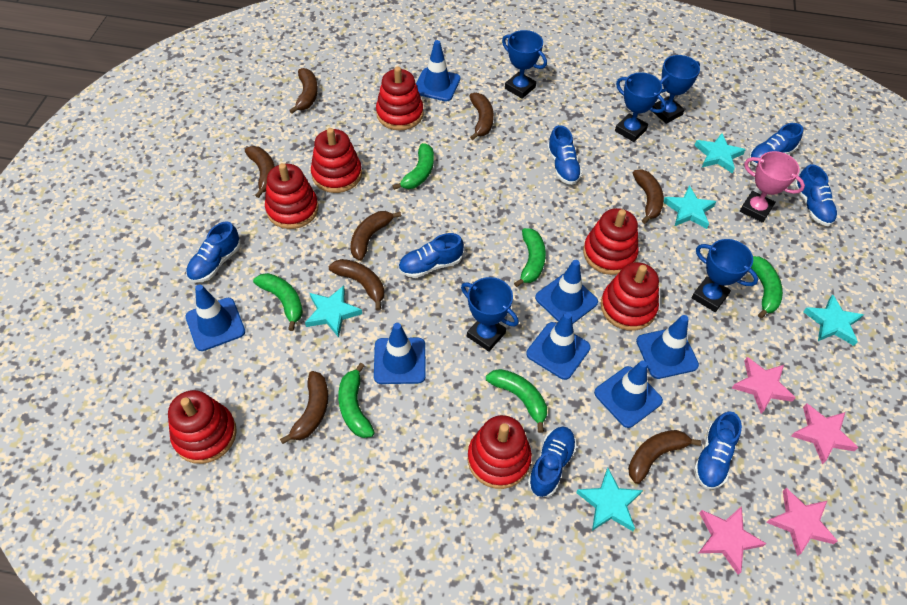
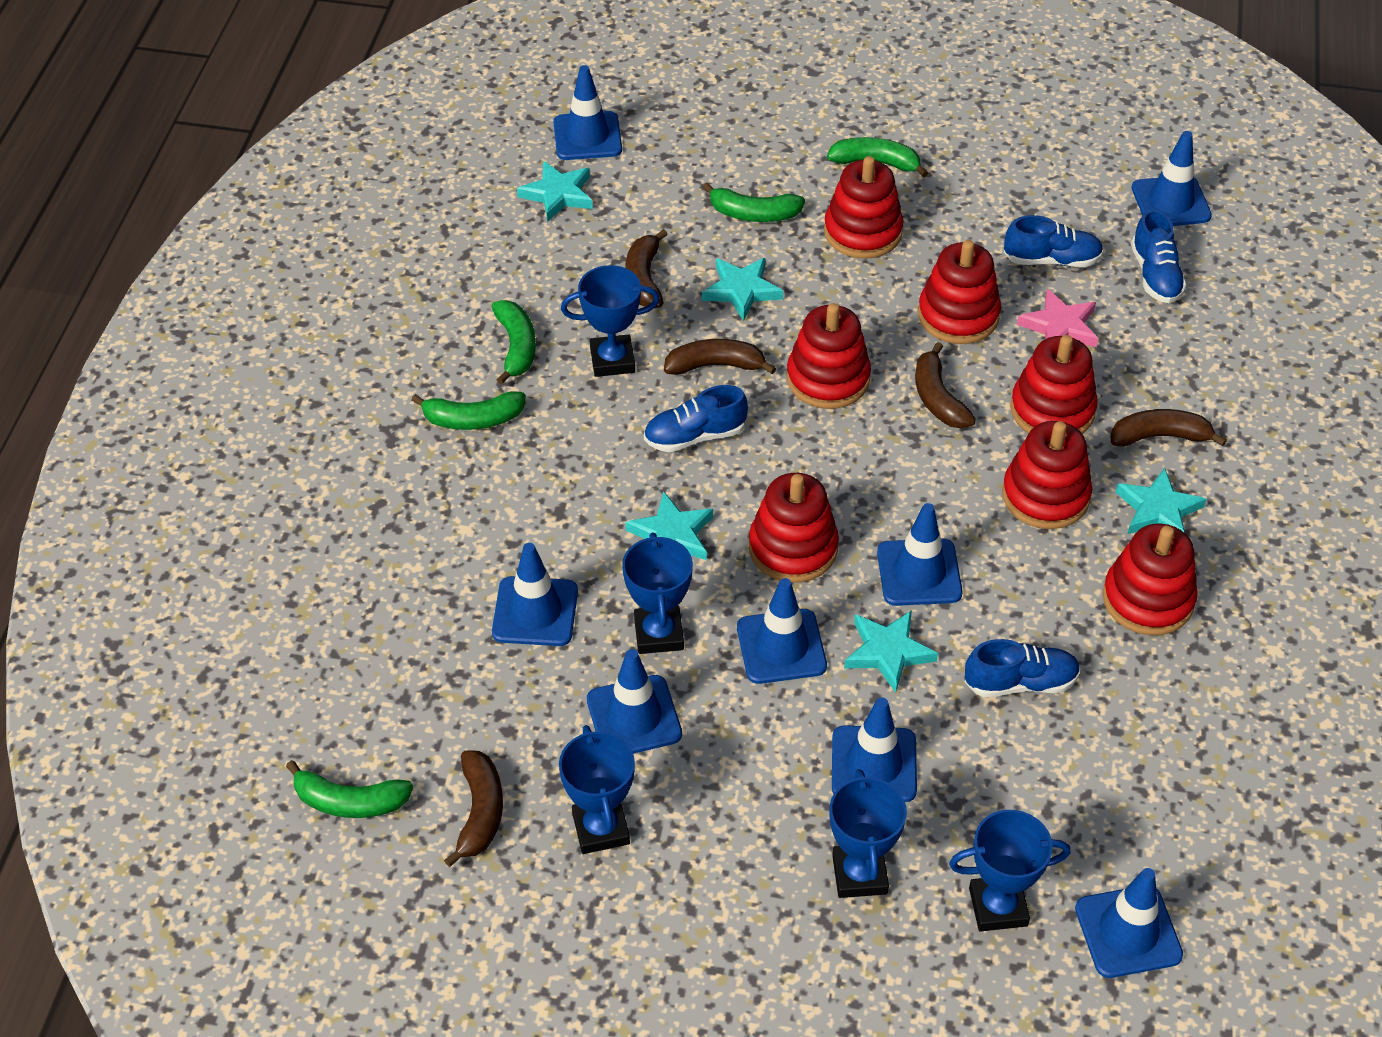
blue shoe: 7 -> 4
blue traffic cone: 7 -> 8
brown banana: 8 -> 5
green banana: 6 -> 5
pink star: 4 -> 1
pink trophy: 1 -> 0

